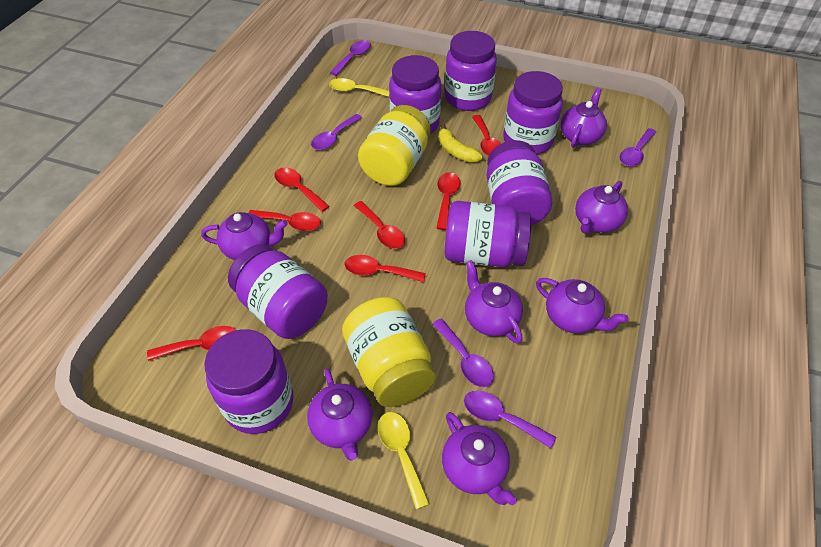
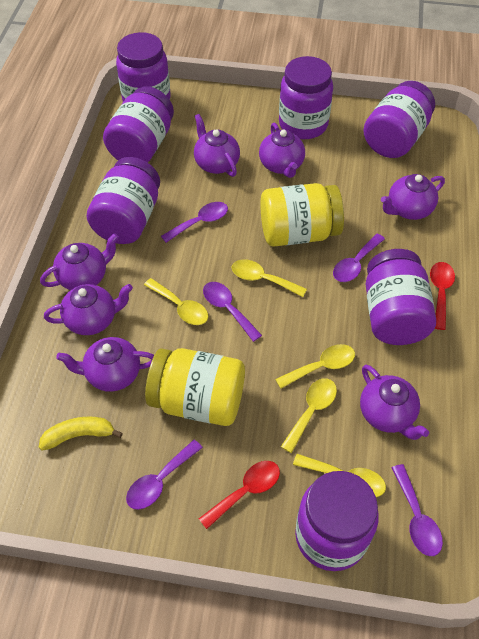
red spoon: 7 -> 2
yellow spoon: 2 -> 5

